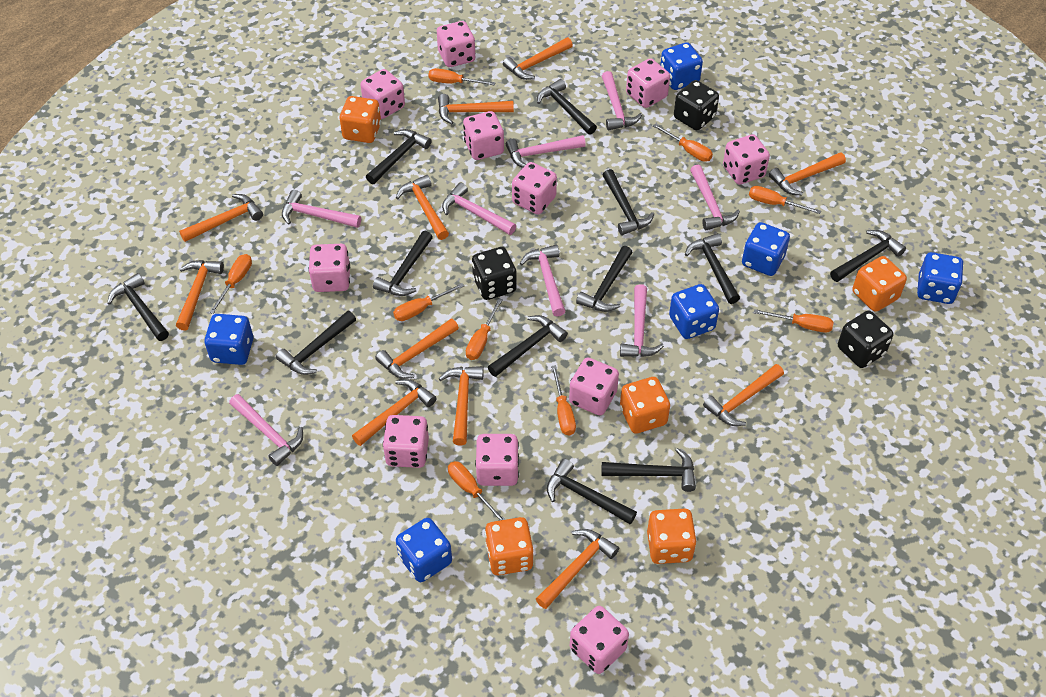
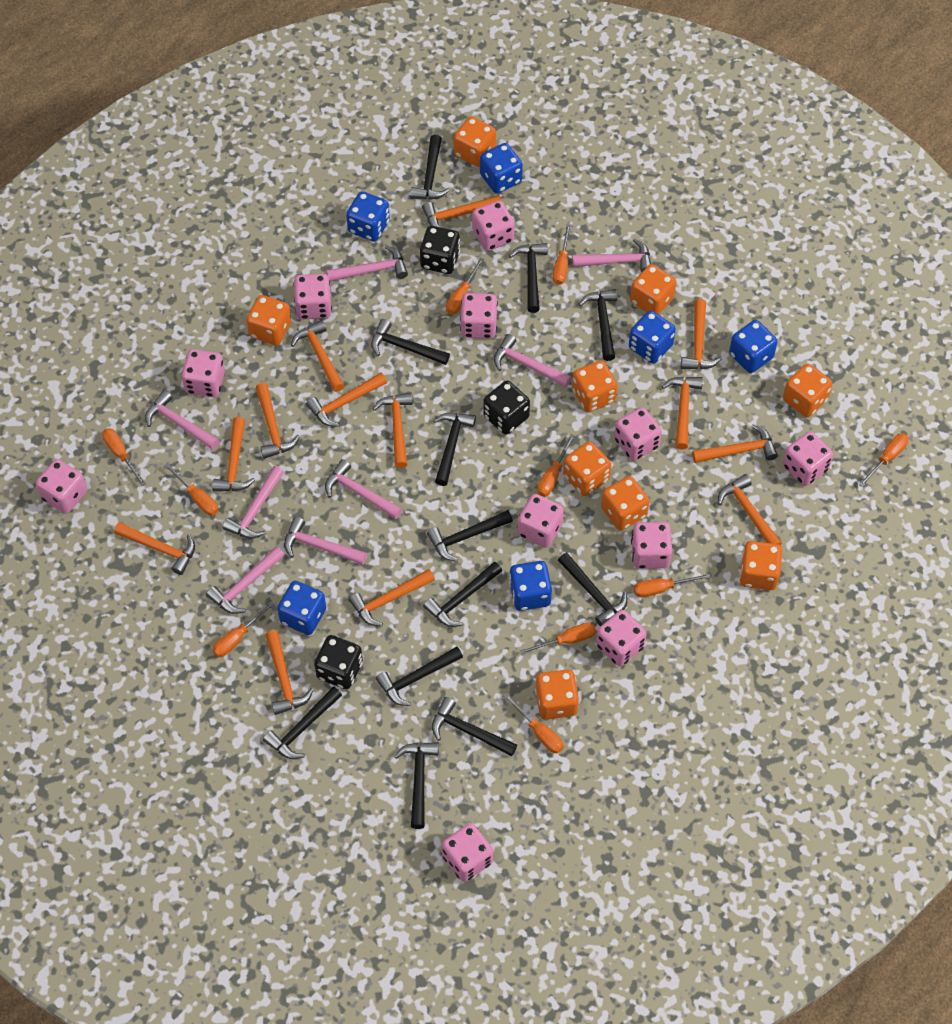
orange dice: 5 -> 9
orange hammer: 11 -> 13
orange screwdriver: 9 -> 10

